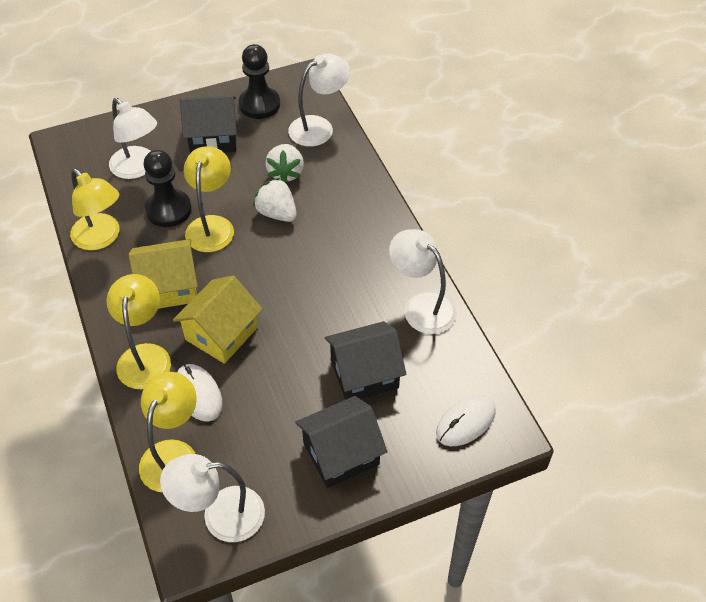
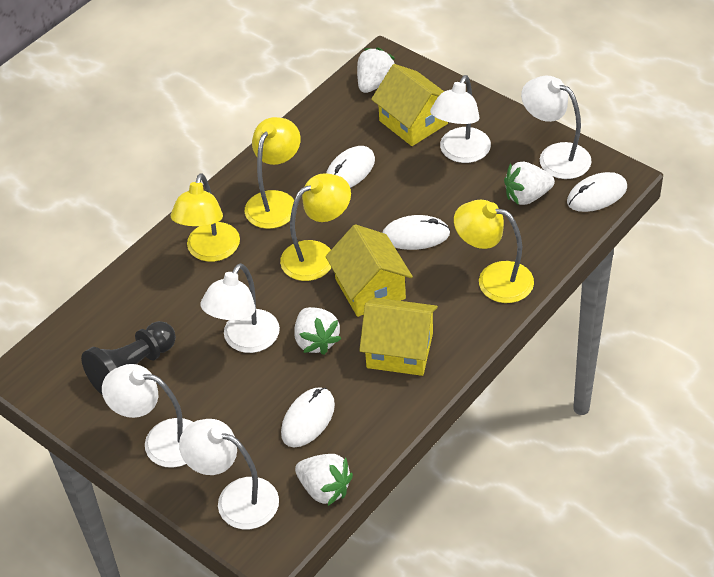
black house: 3 -> 0
black pawn: 2 -> 1
white lamp: 4 -> 5
white mouse: 2 -> 4
white strawberry: 2 -> 4
yellow house: 2 -> 3

